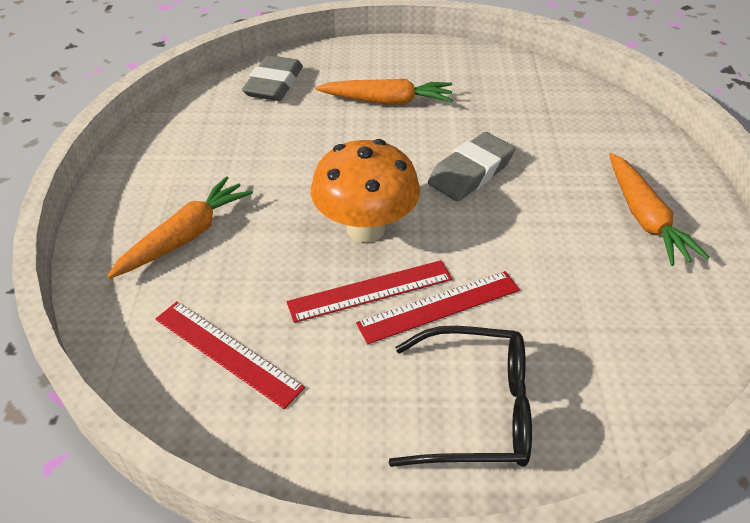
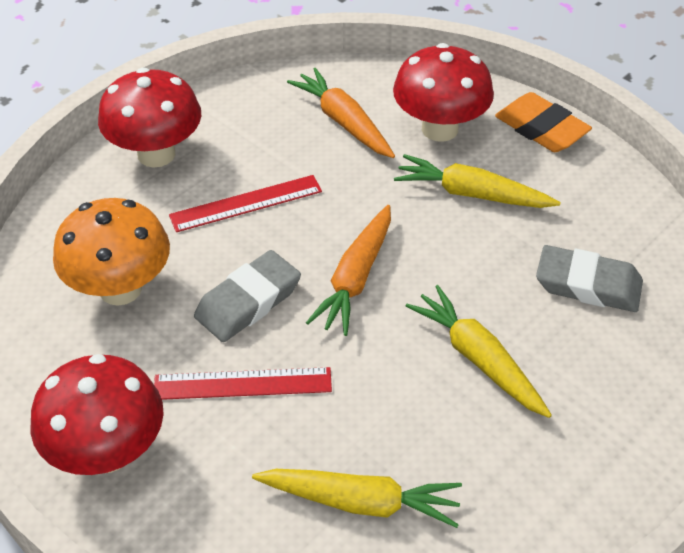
black glasses: 1 -> 0
orange carrot: 3 -> 2
orange eraser: 0 -> 1
red mushroom: 0 -> 3
red ruler: 3 -> 2
yellow carrot: 0 -> 3

